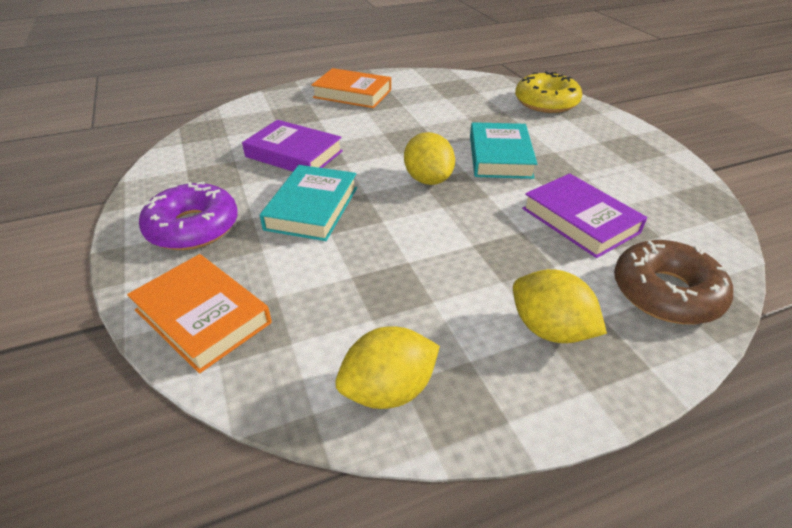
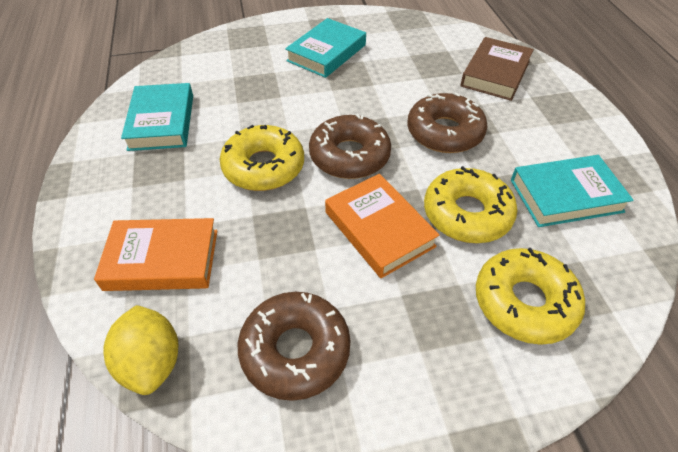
brown book: 0 -> 1
brown donut: 1 -> 3
purple book: 2 -> 0
purple donut: 1 -> 0
turquoise book: 2 -> 3
yellow donut: 1 -> 3
yellow lemon: 3 -> 1

